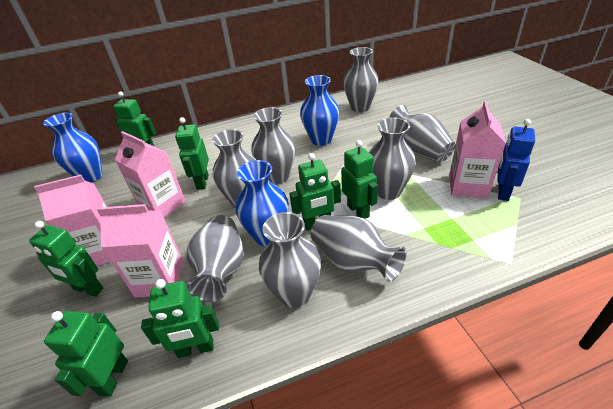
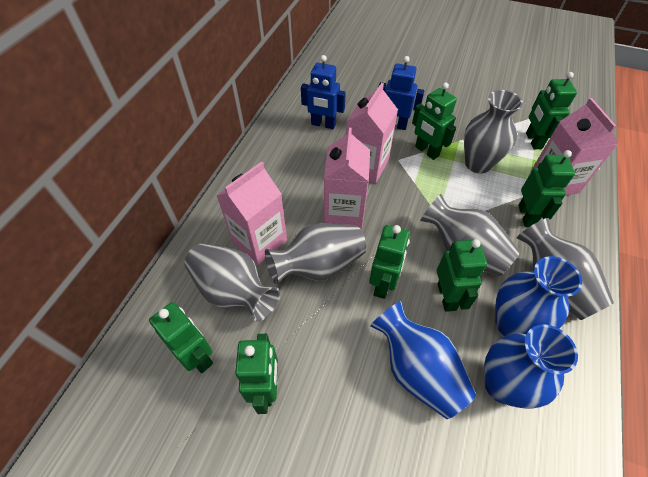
blue robot: 1 -> 2
grey vase: 8 -> 5

